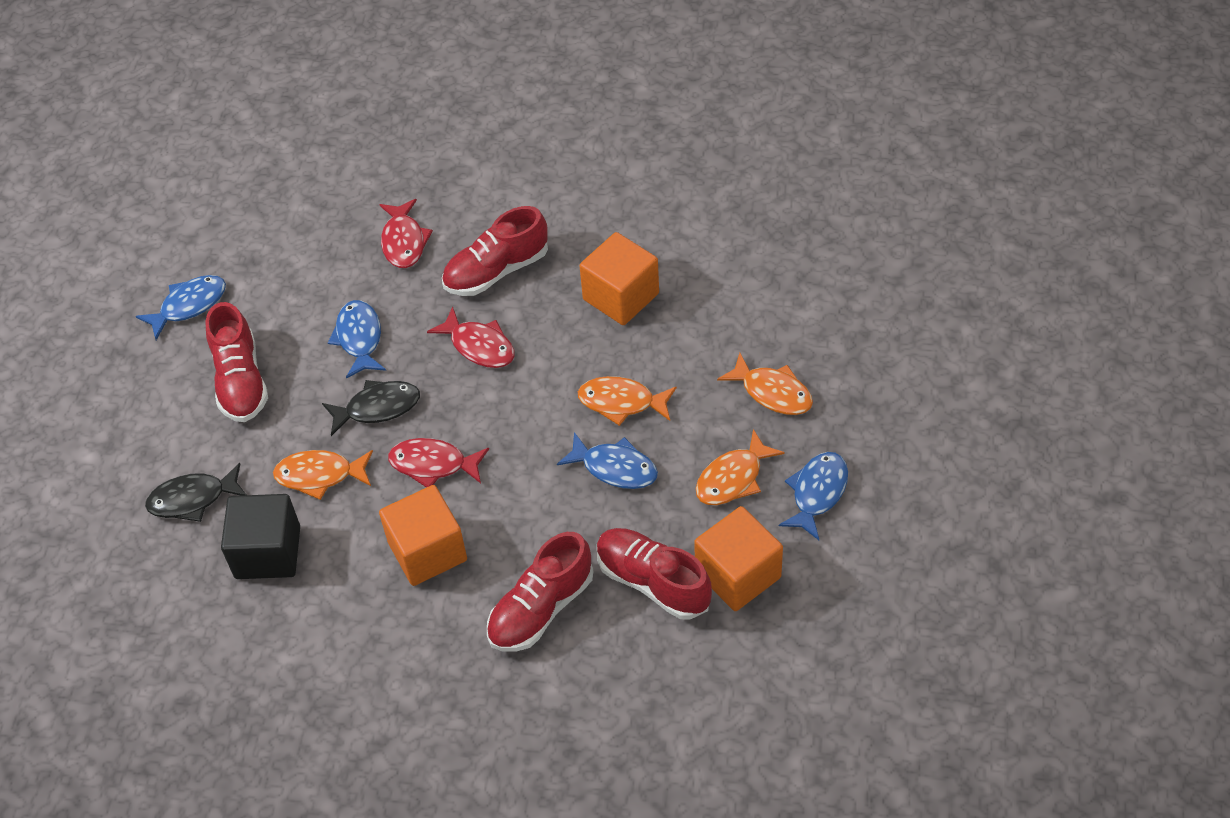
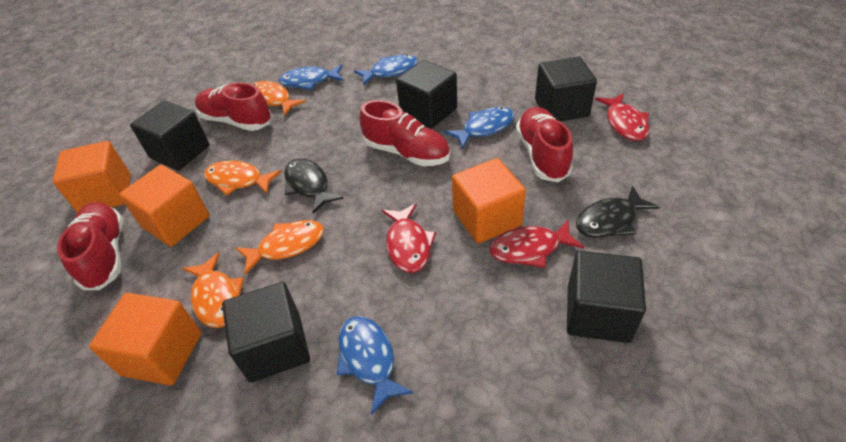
black cube: 1 -> 5
orange cube: 3 -> 4

